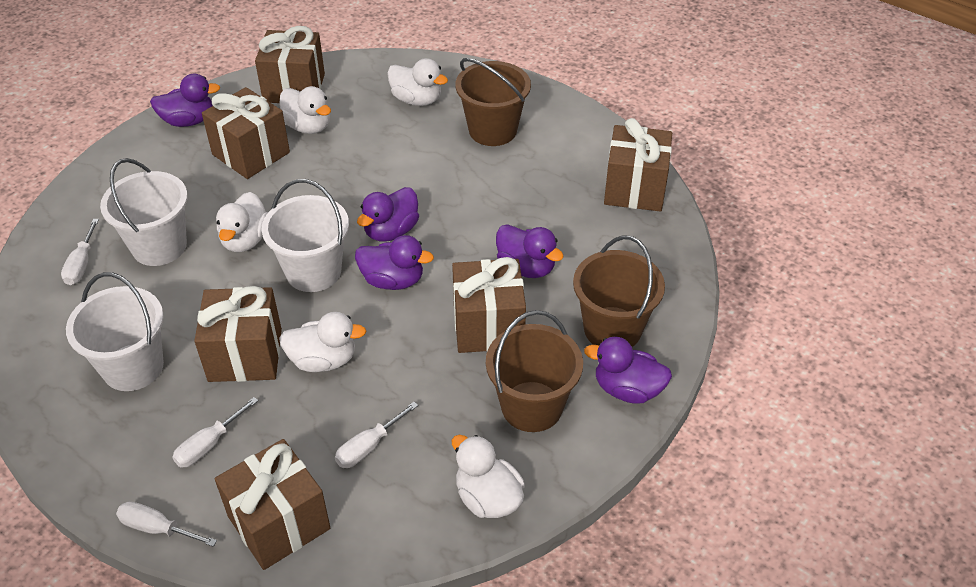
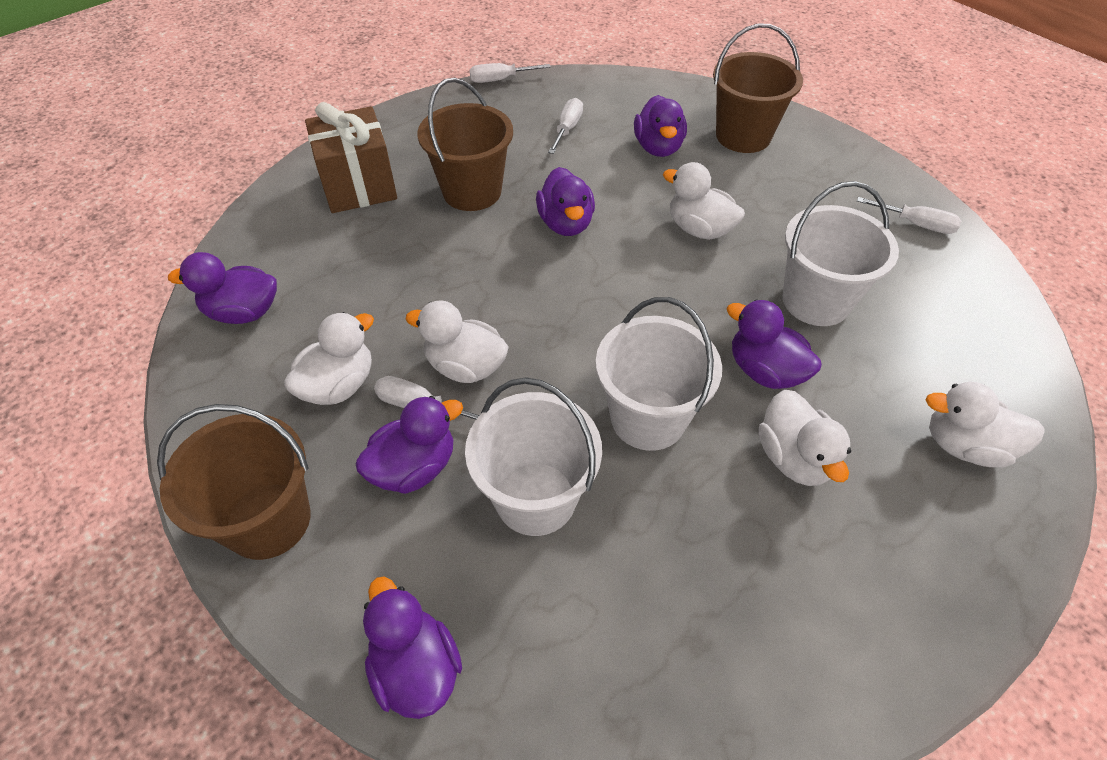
brown gift: 6 -> 1
purple duck: 5 -> 6

